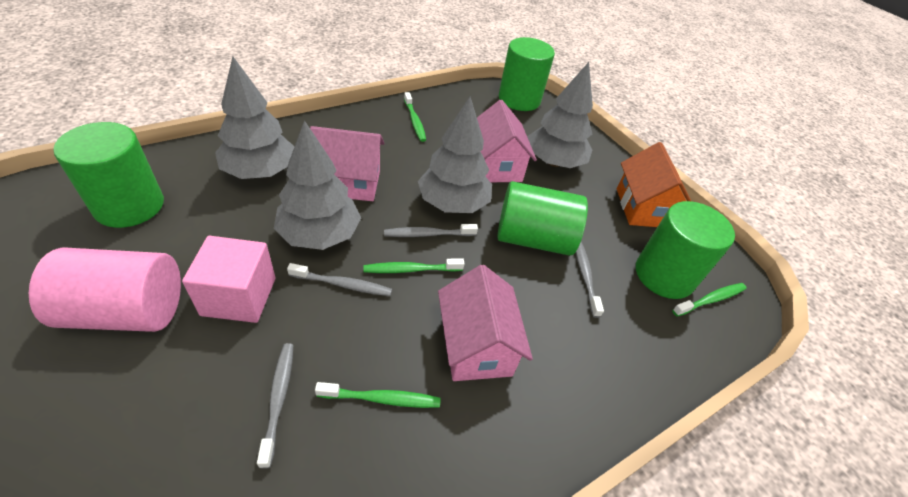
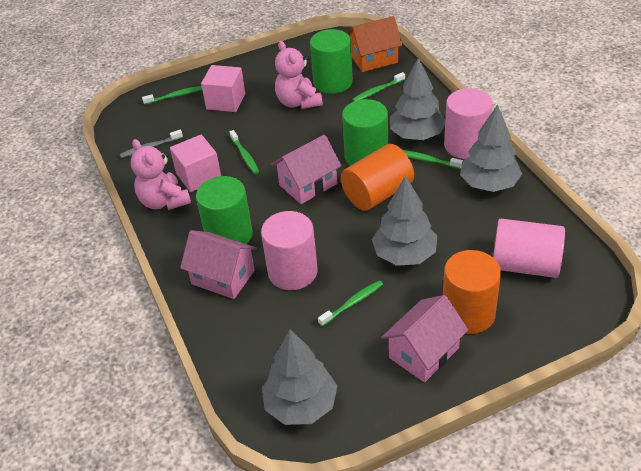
green cylinder: 4 -> 3
green toothbrush: 4 -> 5
grey toothbrush: 4 -> 1
orange cylinder: 0 -> 2
pink cube: 1 -> 2
pink cylinder: 1 -> 3
pink teddy bear: 0 -> 2

